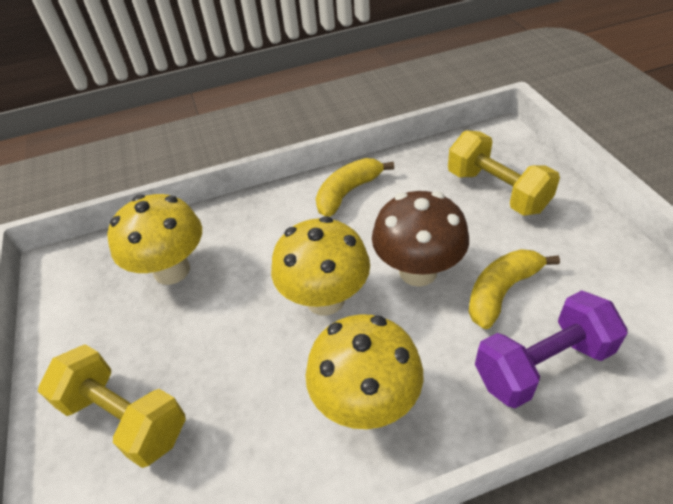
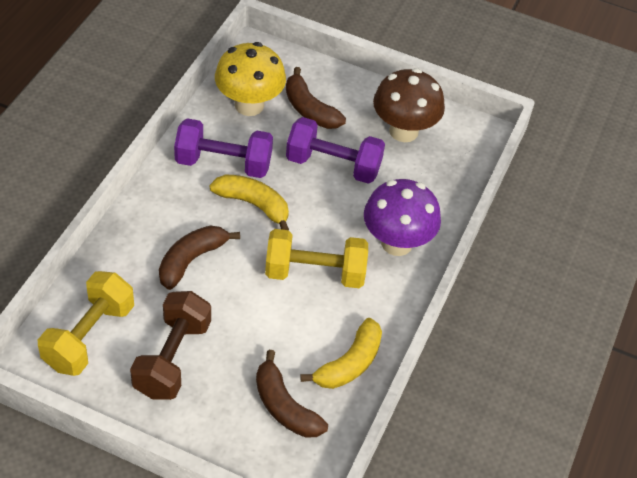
brown banana: 0 -> 3
brown dumbbell: 0 -> 1
purple dumbbell: 1 -> 2
purple mushroom: 0 -> 1
yellow mushroom: 3 -> 1

